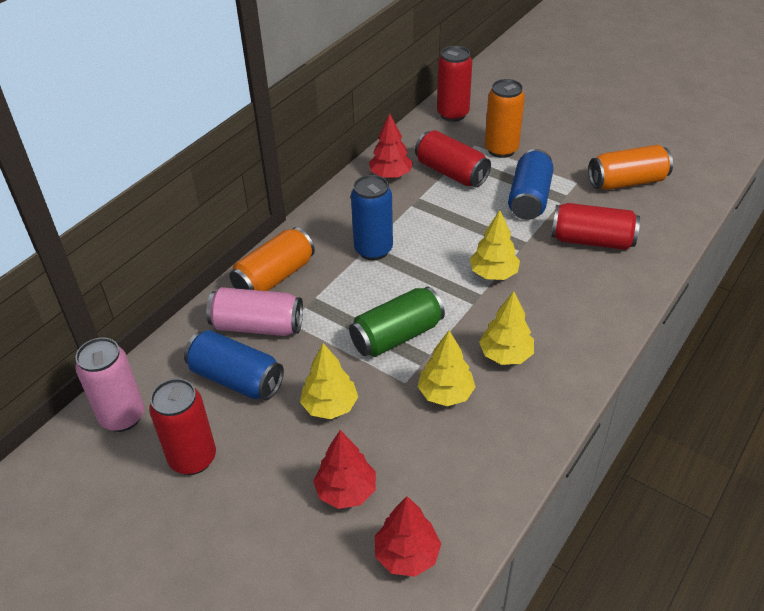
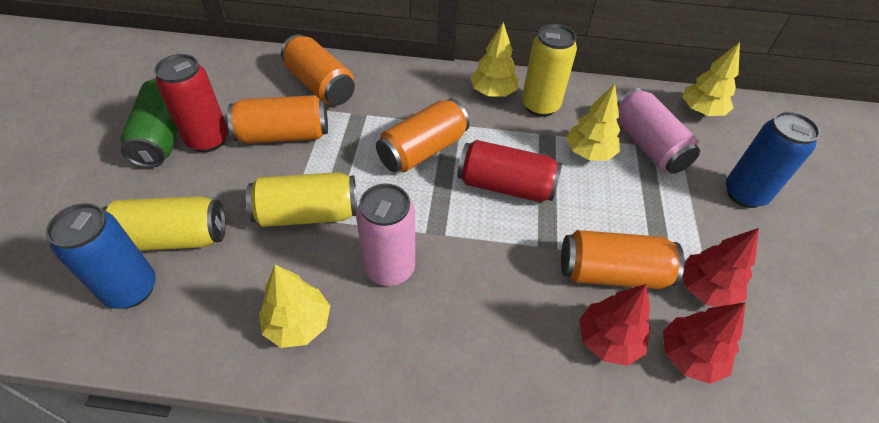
blue can: 3 -> 2
orange can: 3 -> 4
red can: 4 -> 2
yellow can: 0 -> 3

